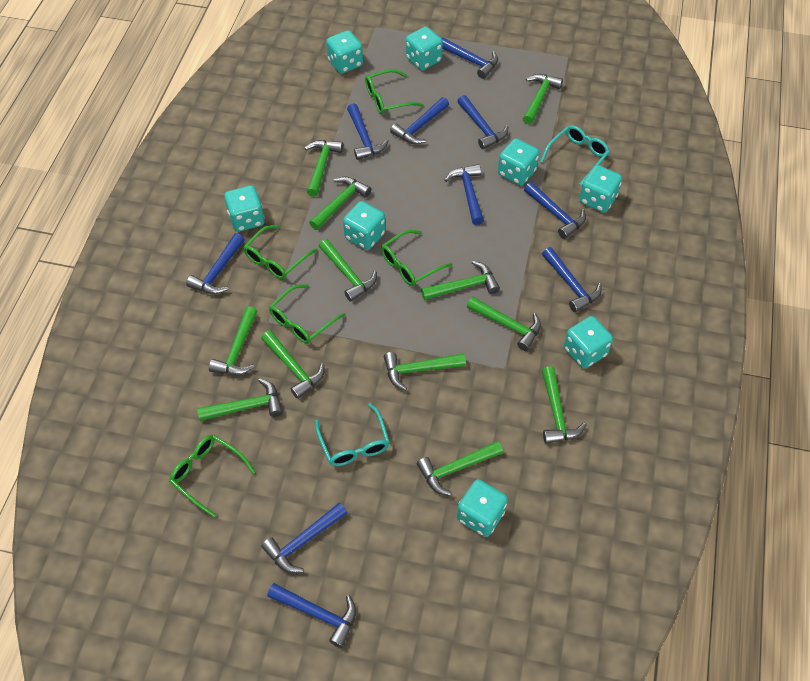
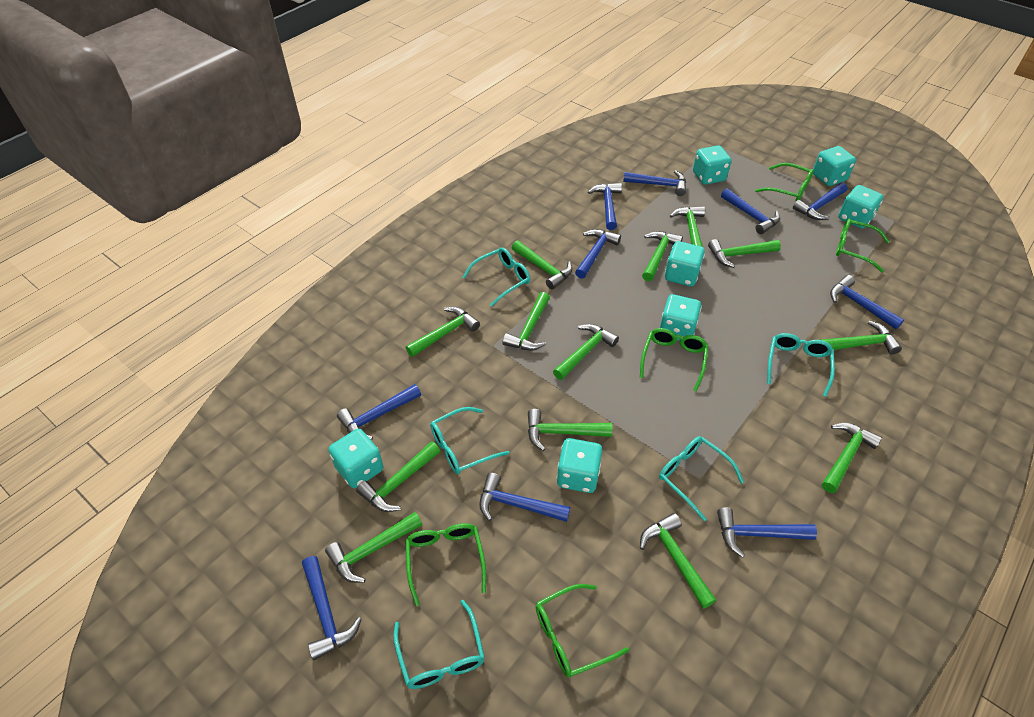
green hammer: 12 -> 13
turquoise dice: 8 -> 7
turquoise glasses: 2 -> 5

